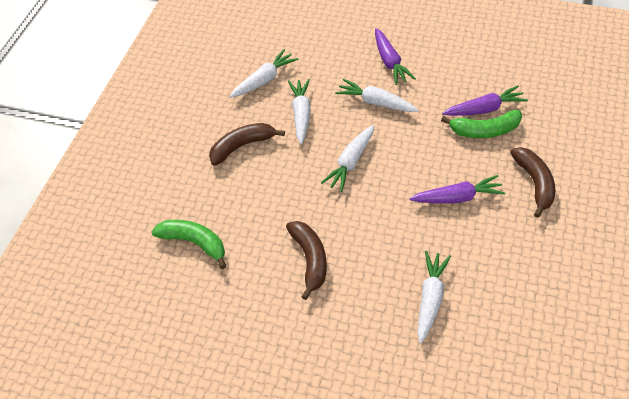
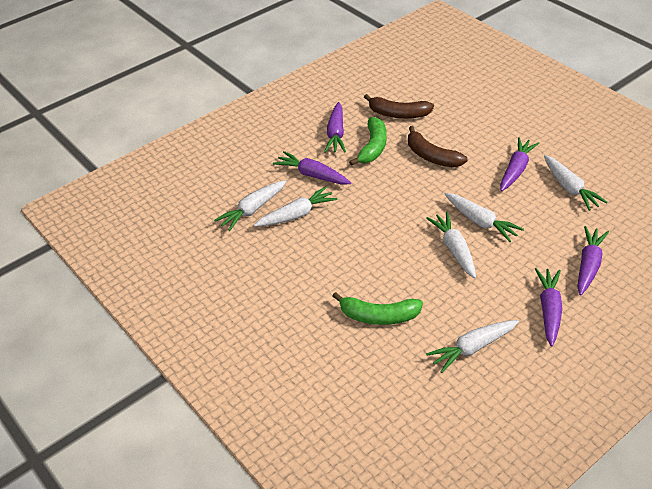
brown banana: 3 -> 2
purple carrot: 3 -> 5
white carrot: 5 -> 6

